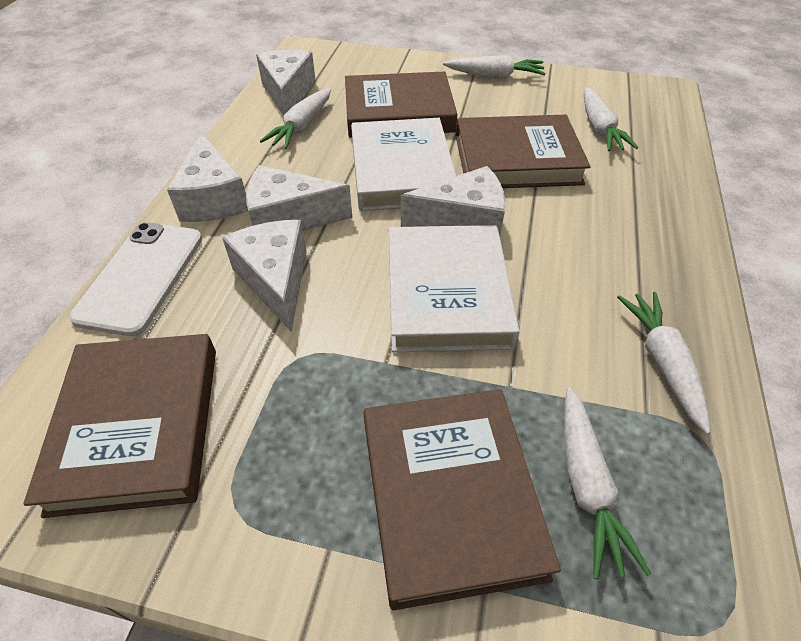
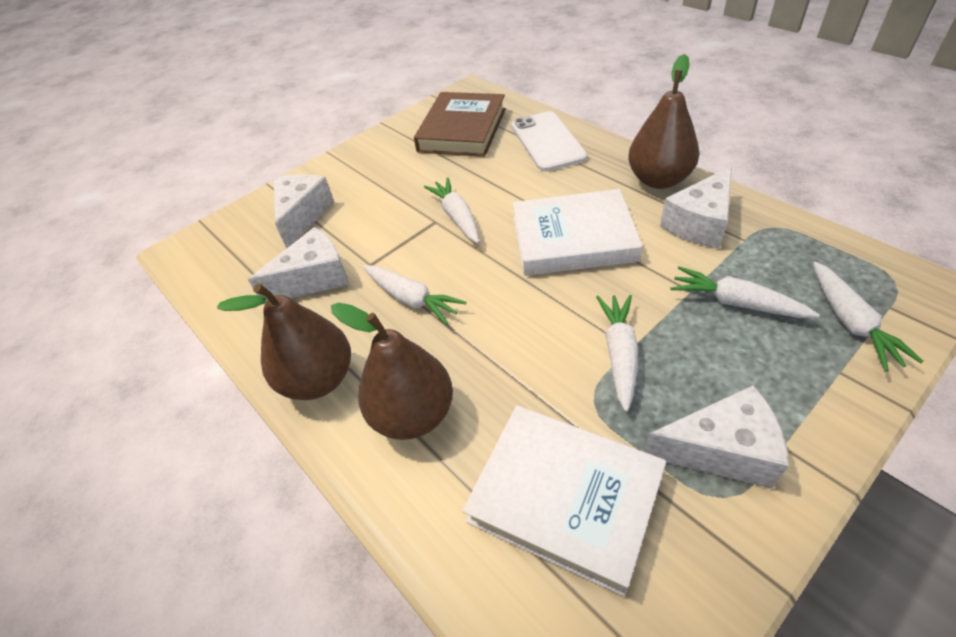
brown book: 4 -> 1
brown pear: 0 -> 3
white cheese: 5 -> 4

